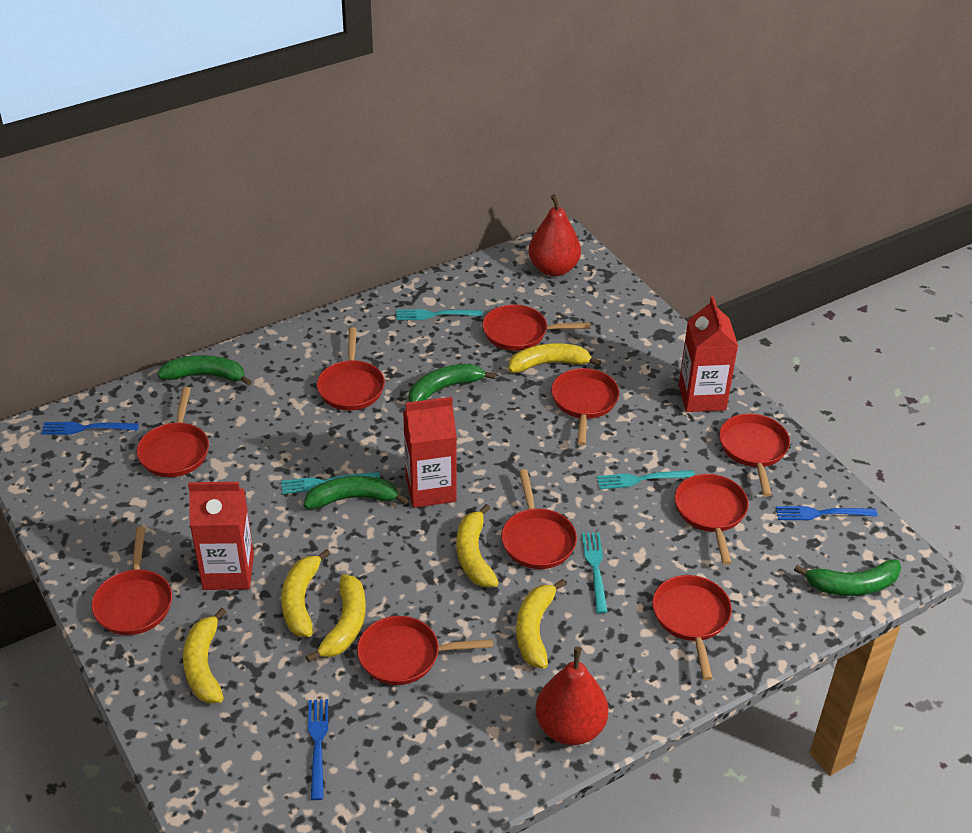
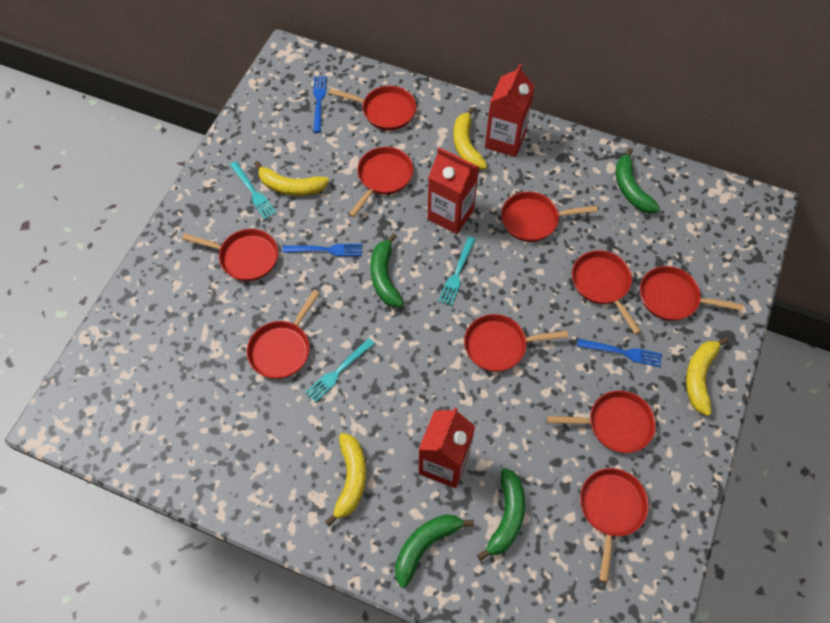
red pear: 2 -> 0
turquoise fork: 4 -> 3
yellow banana: 6 -> 4

